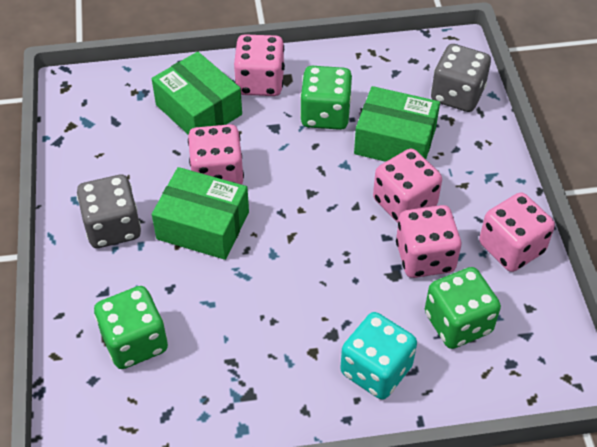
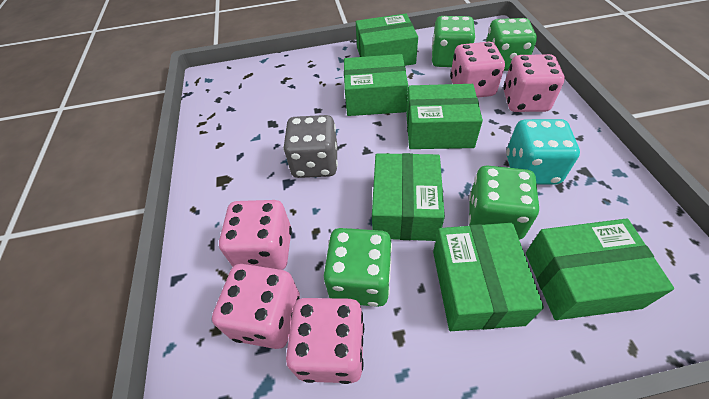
green box: 3 -> 6
green dice: 3 -> 4
grey dice: 2 -> 1

